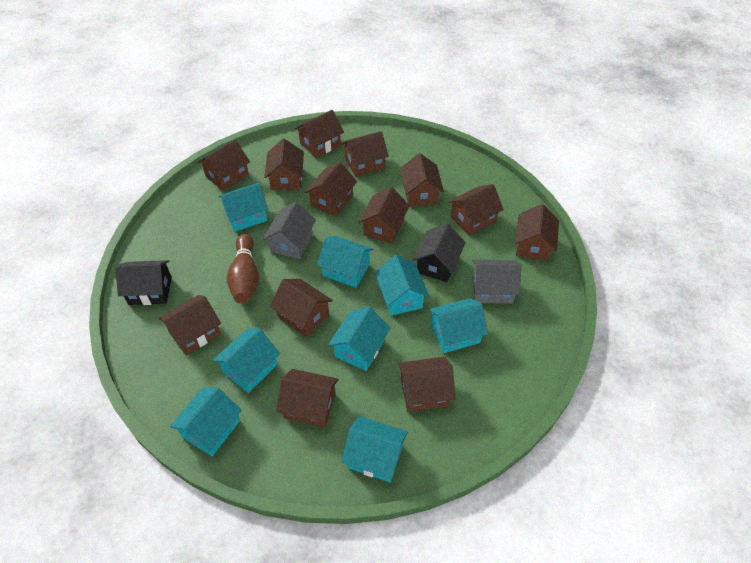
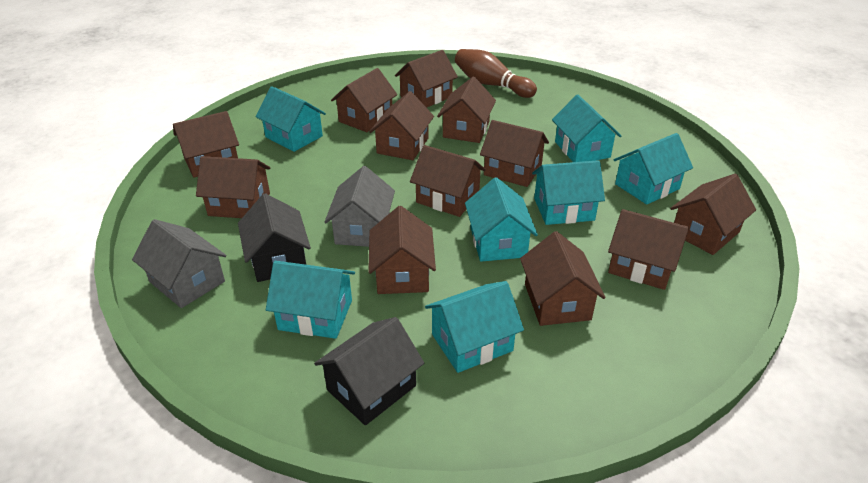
brown house: 13 -> 12
turquoise house: 8 -> 7

